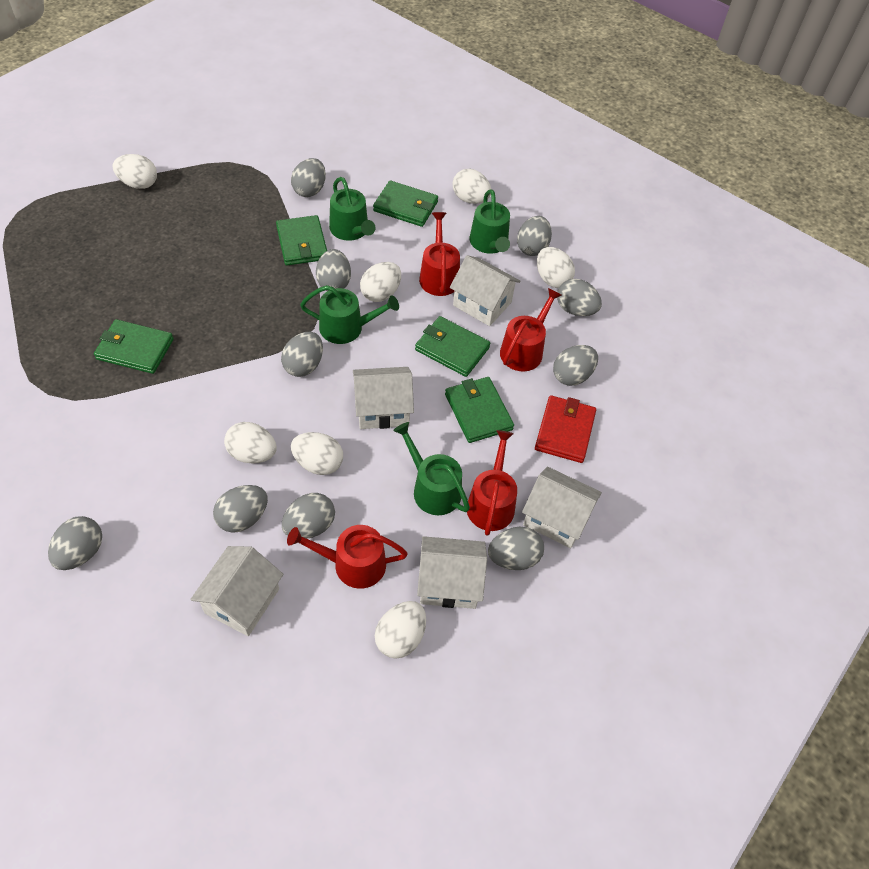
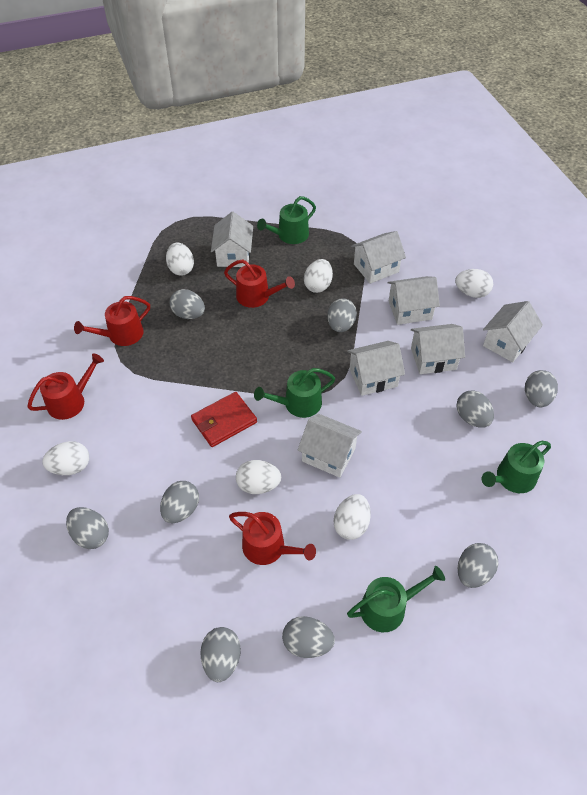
green wallet: 5 -> 0
grey egg: 10 -> 9
white egg: 7 -> 6
white house: 5 -> 7

